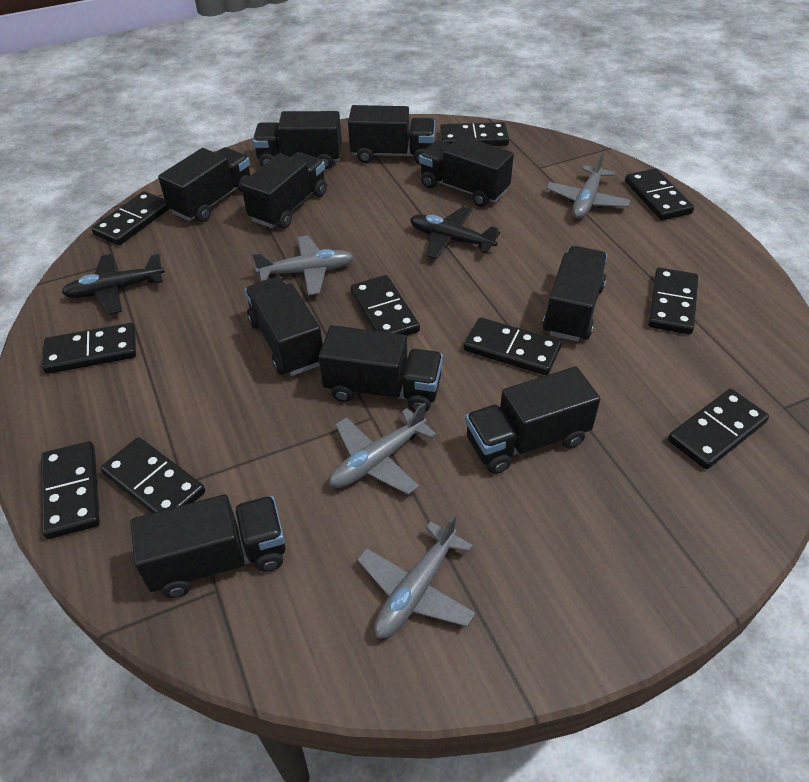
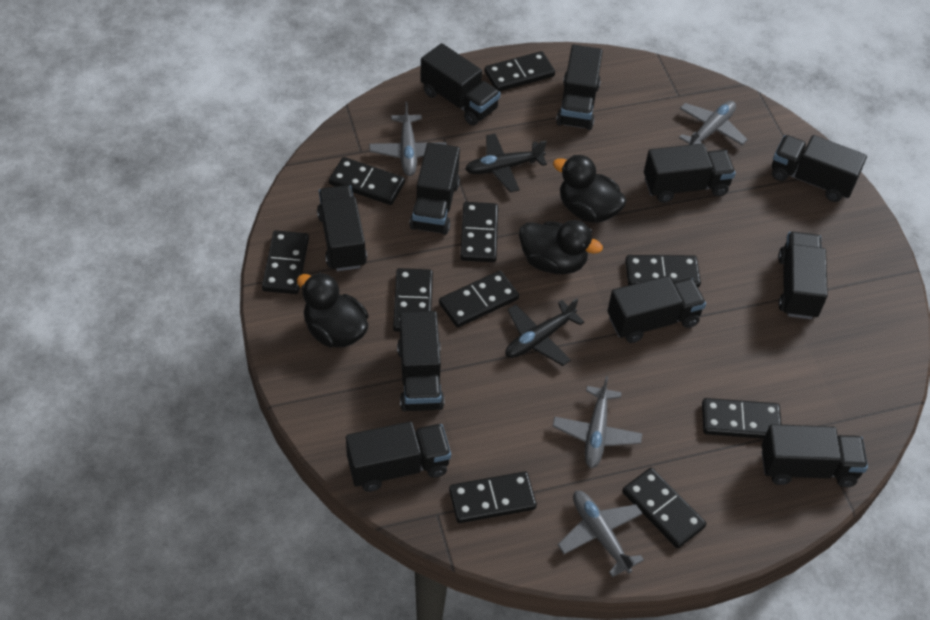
black duck: 0 -> 3
black truck: 10 -> 11

